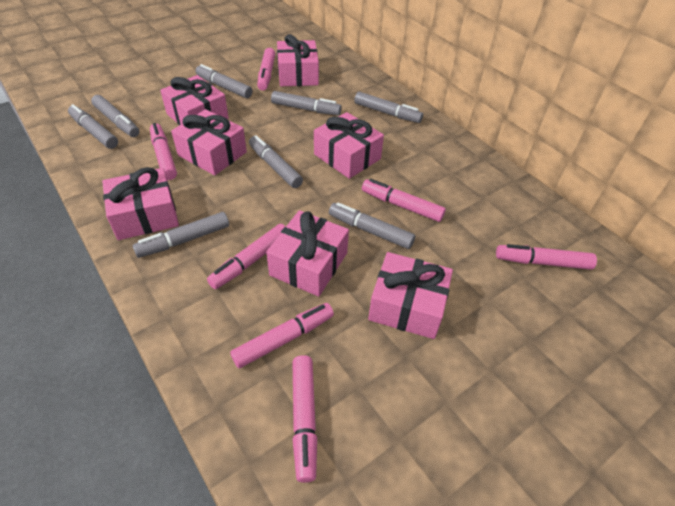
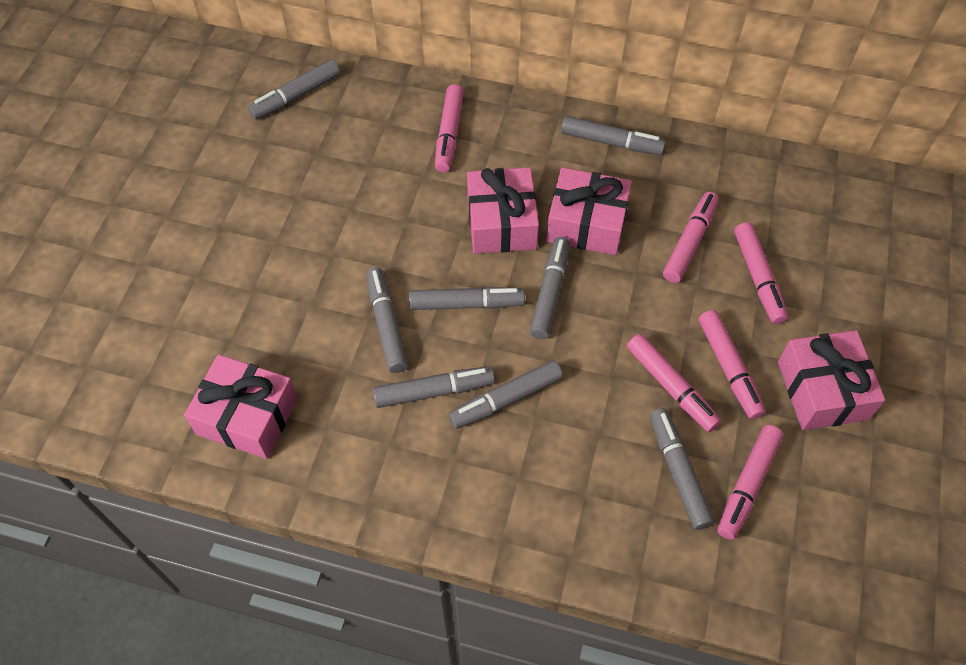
pink gift: 7 -> 4
pink marker: 7 -> 6

